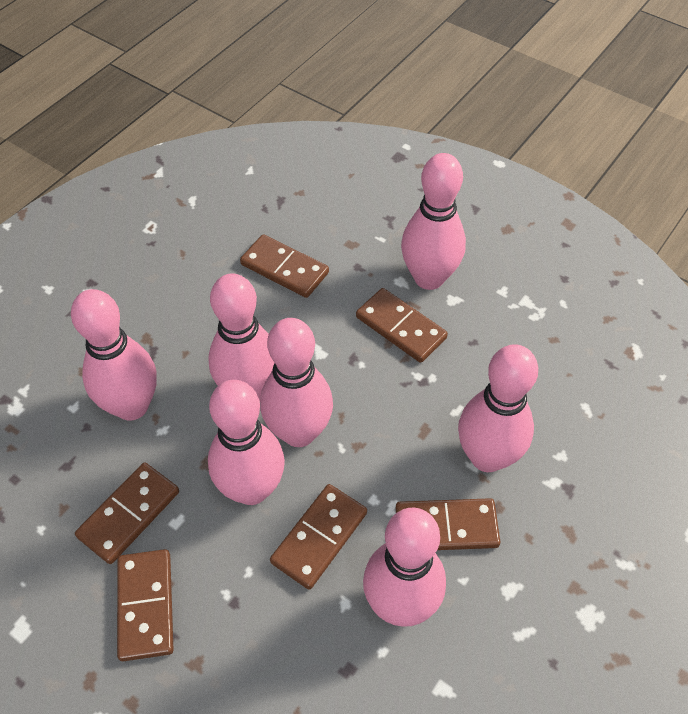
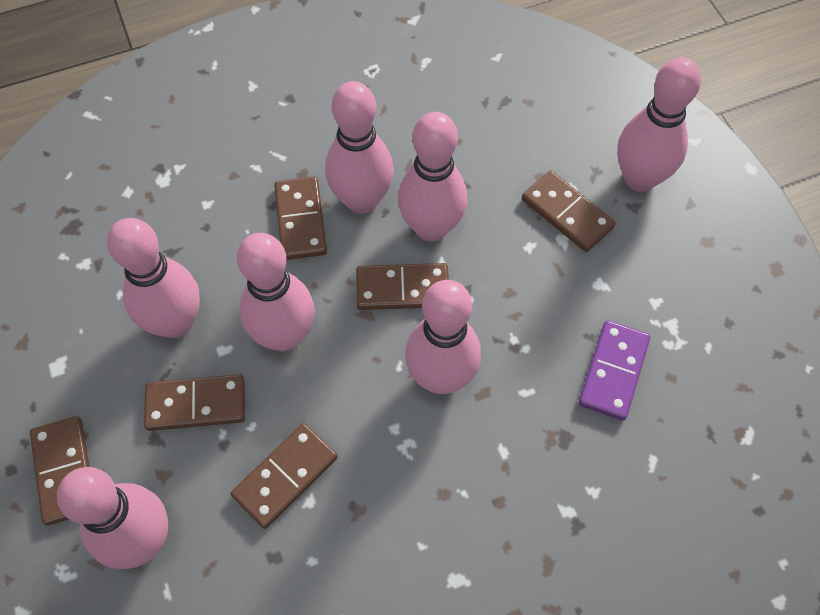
purple domino: 0 -> 1

